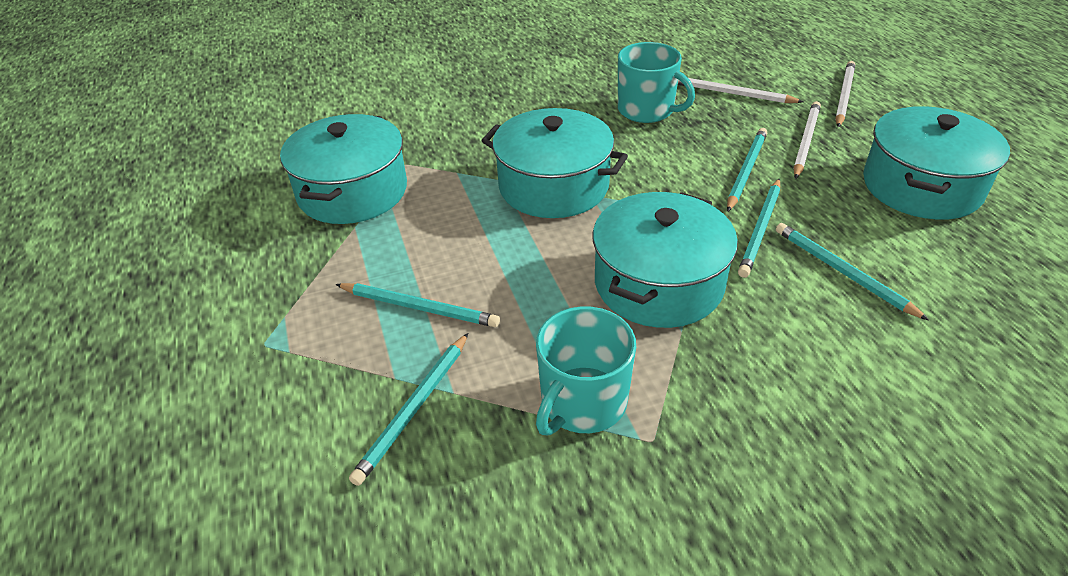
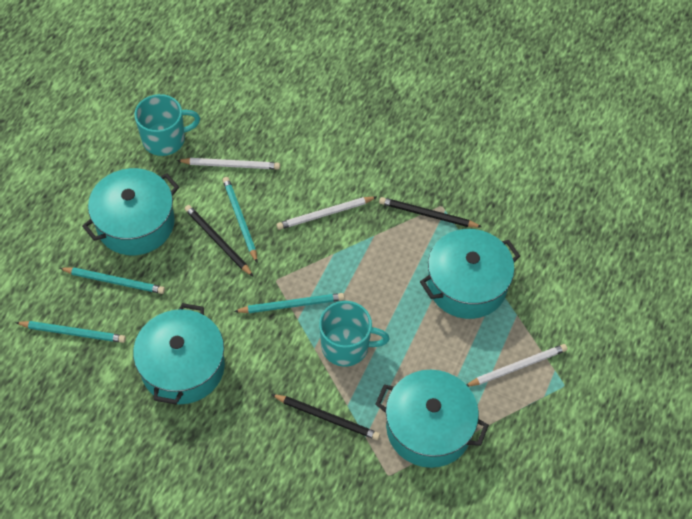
black pencil: 0 -> 3
turquoise pencil: 5 -> 4

